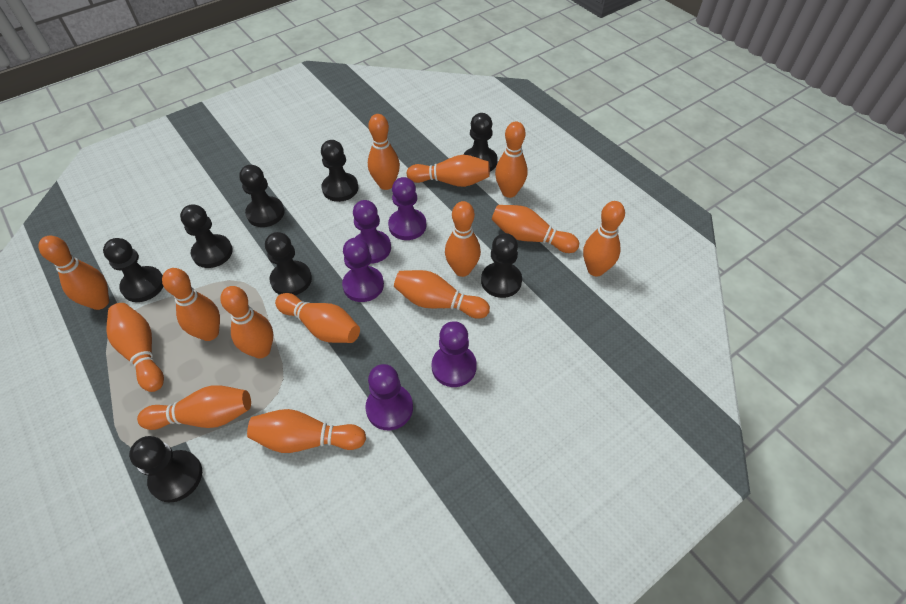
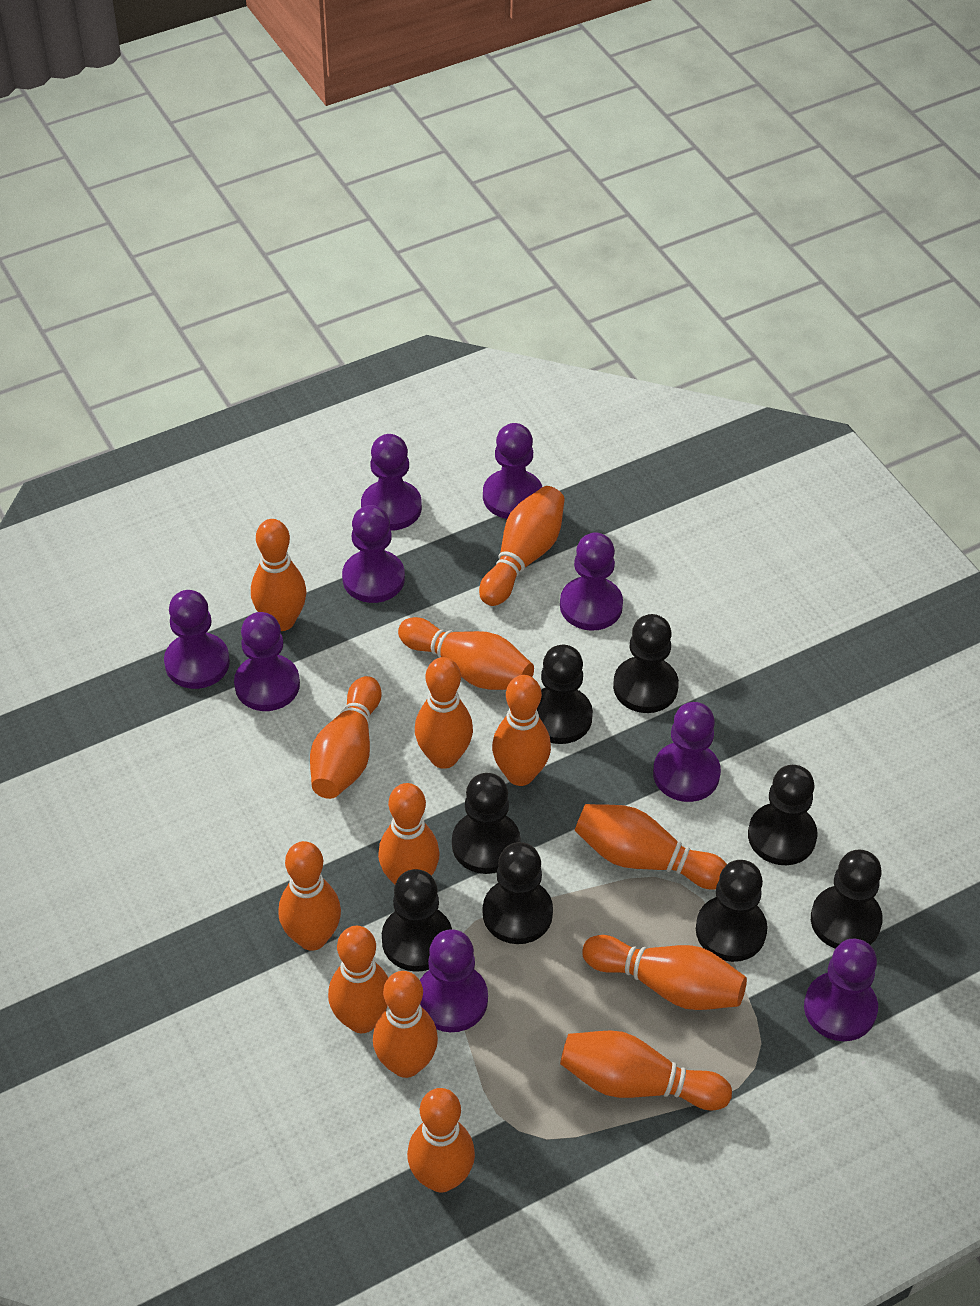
purple pawn: 5 -> 9

